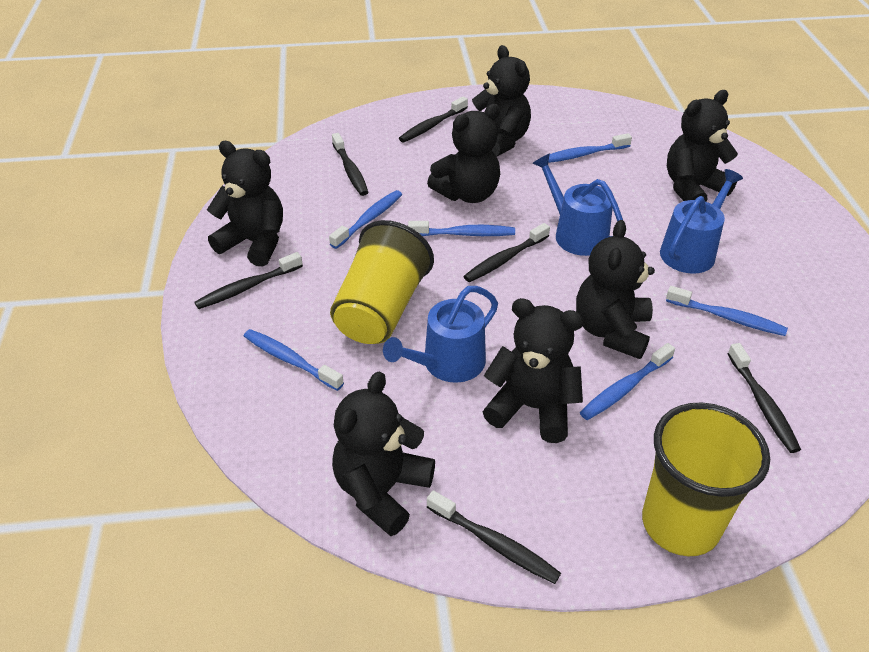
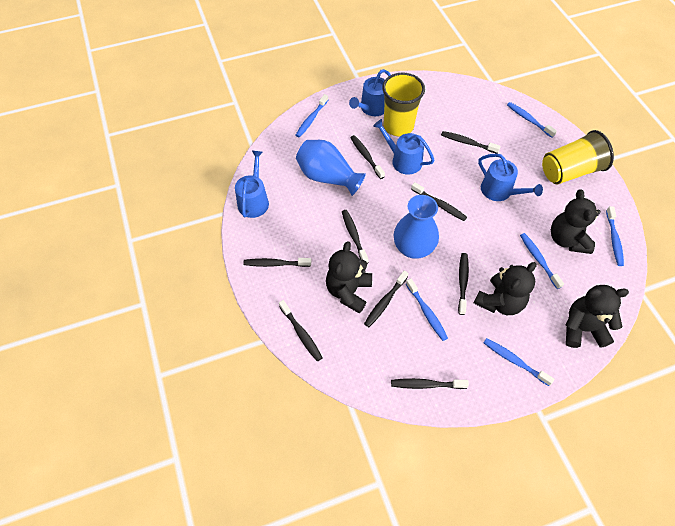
black teddy bear: 7 -> 4
black toothbrush: 6 -> 9
blue vase: 0 -> 2
blue watering can: 3 -> 4

